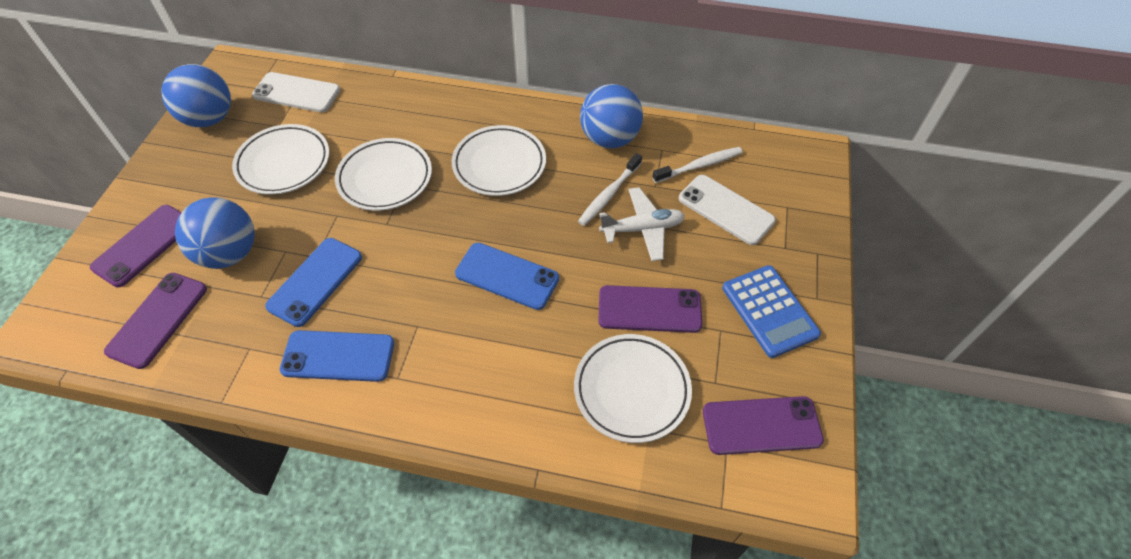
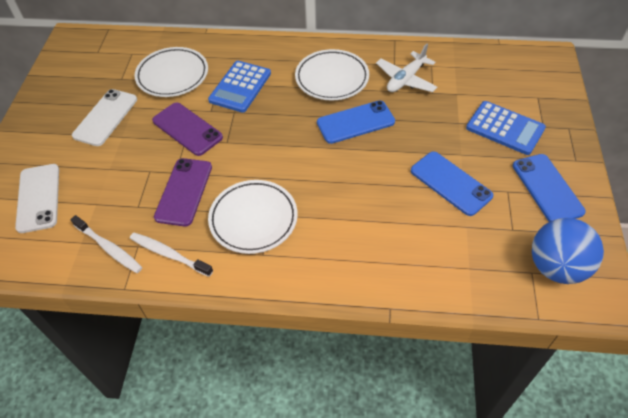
blue ball: 3 -> 1
blue calculator: 1 -> 2
purple phone: 4 -> 2
white plate: 4 -> 3

